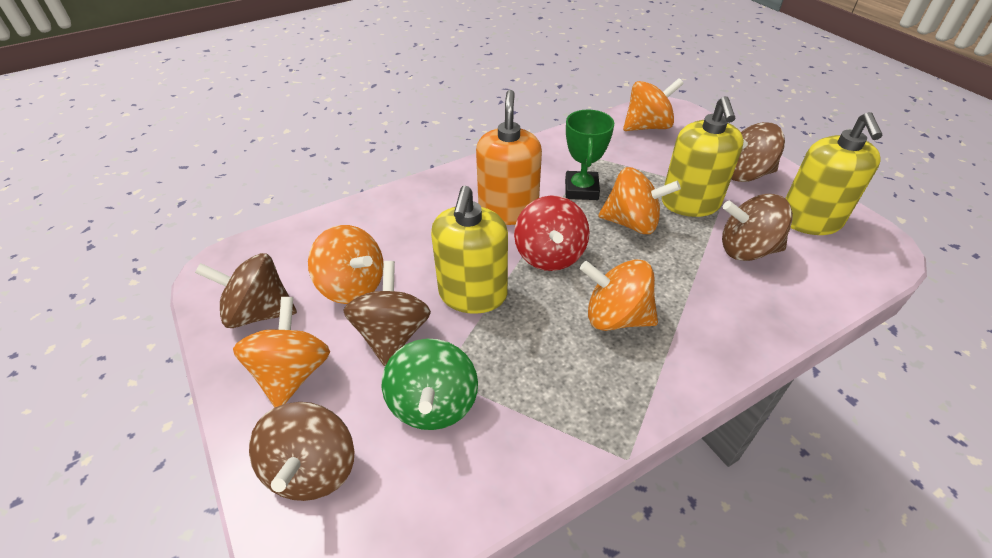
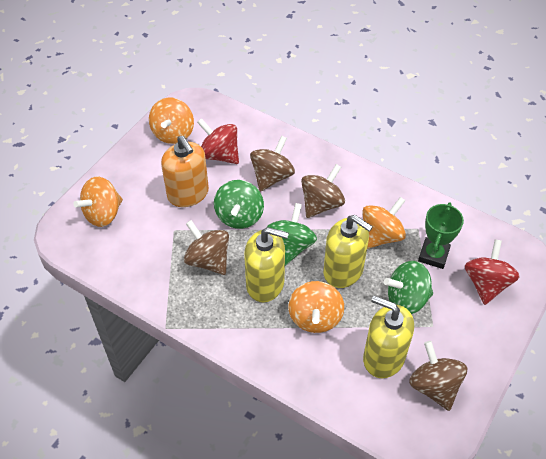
brown spinning top: 5 -> 4
green spinning top: 1 -> 3
orange spinning top: 5 -> 4
red spinning top: 1 -> 2

